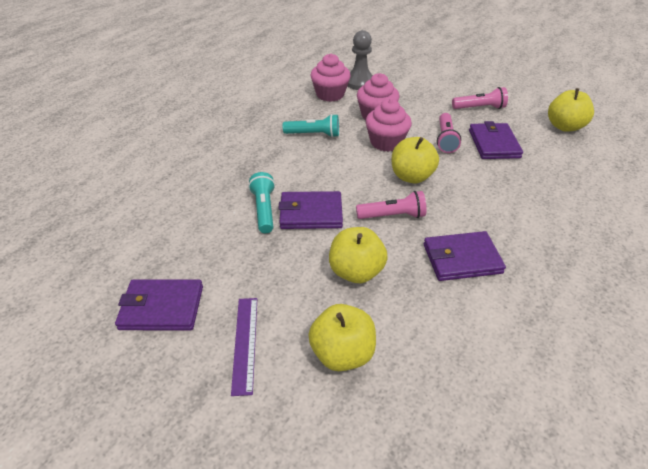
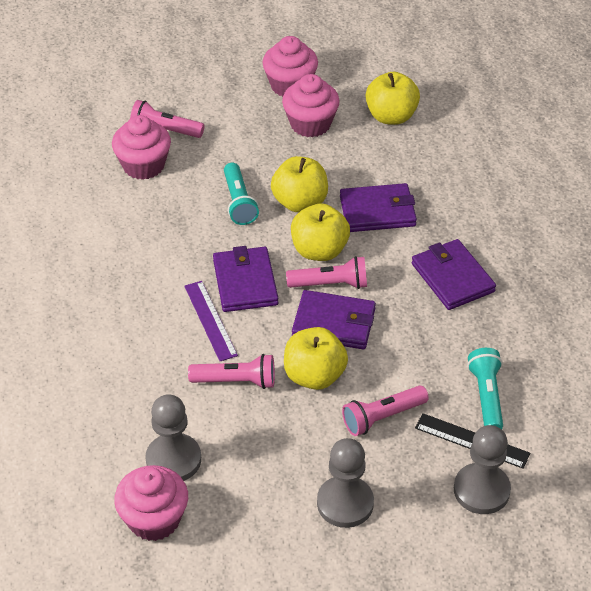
black ruler: 0 -> 1
grey pawn: 1 -> 3
pink cupcake: 3 -> 4
pink flashlight: 3 -> 4

